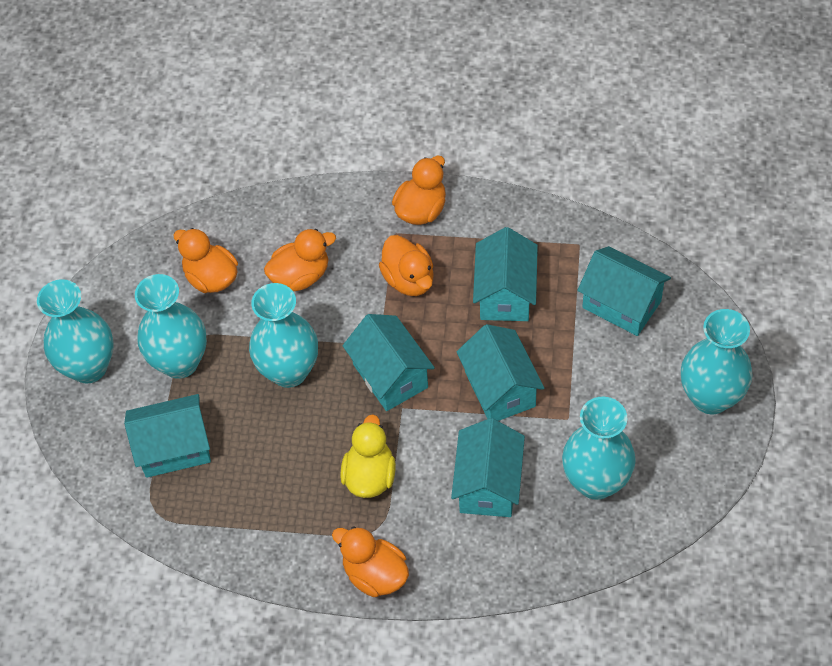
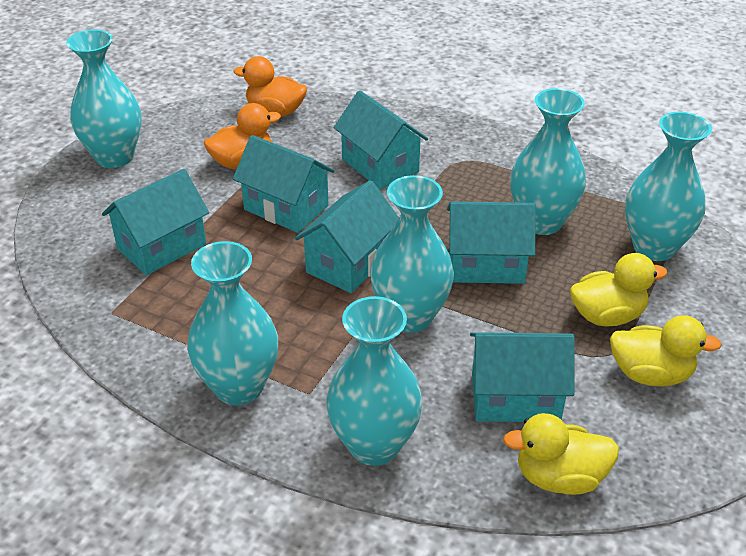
orange duck: 5 -> 2
turquoise vase: 5 -> 6
yellow duck: 1 -> 3

